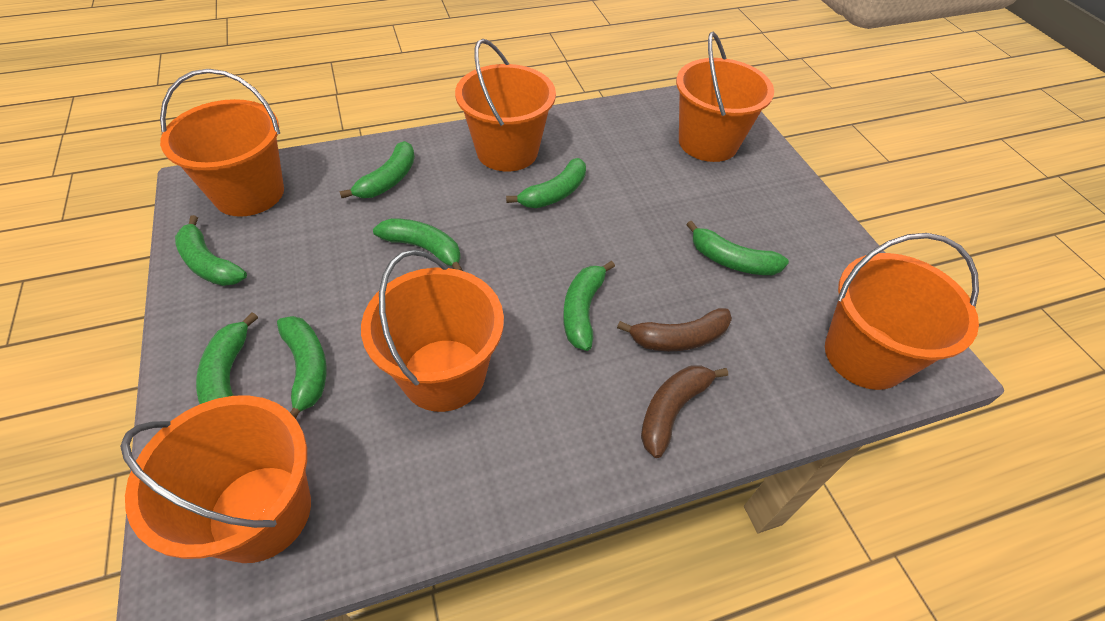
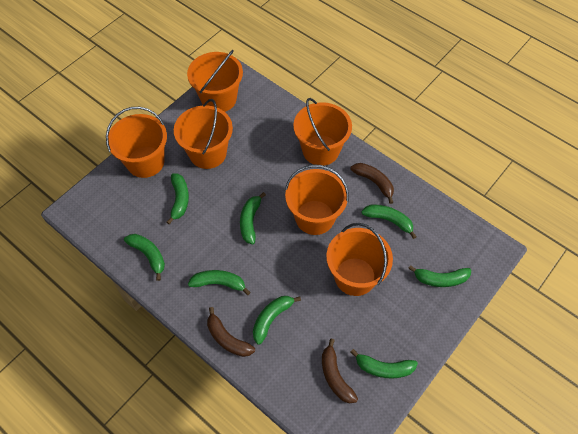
brown banana: 2 -> 3

